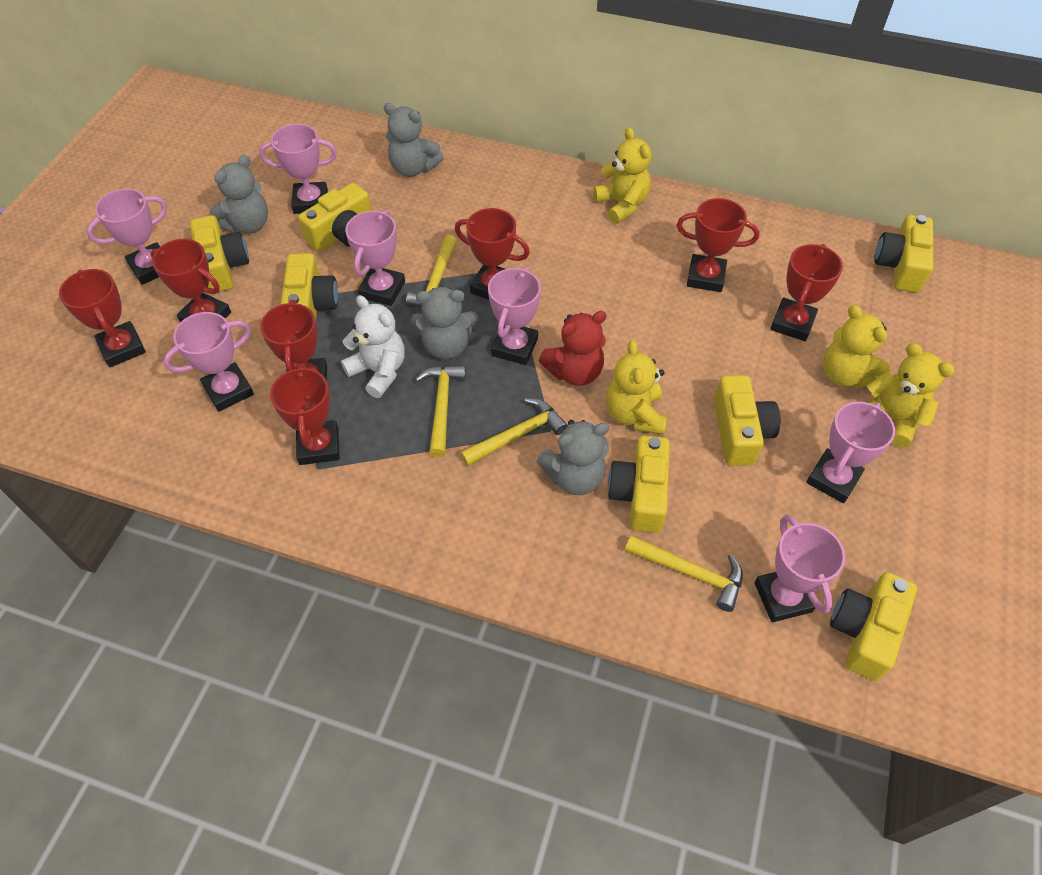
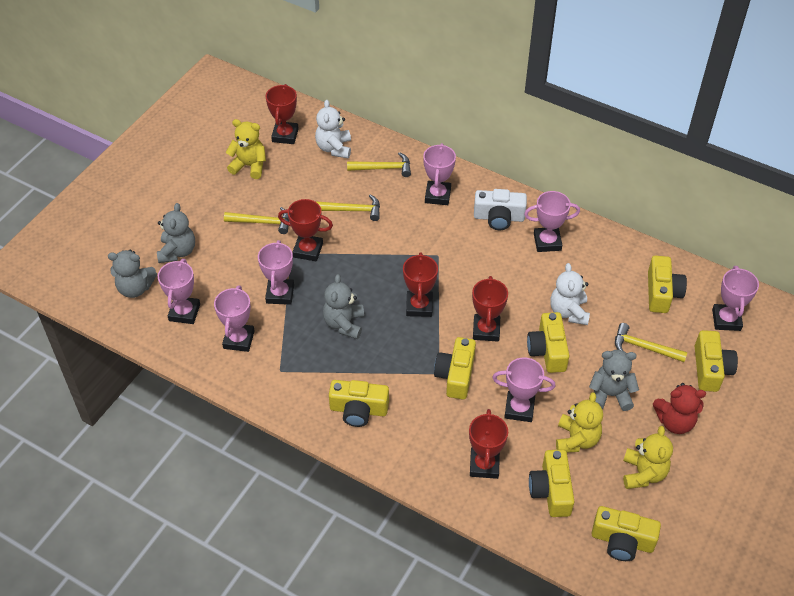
red trophy: 7 -> 5
white camera: 0 -> 1
white teddy bear: 1 -> 2
yellow teddy bear: 4 -> 3

